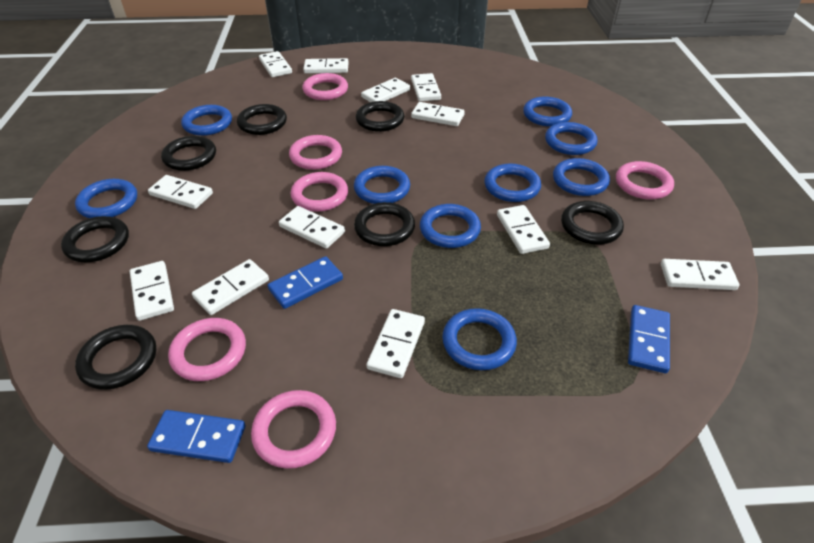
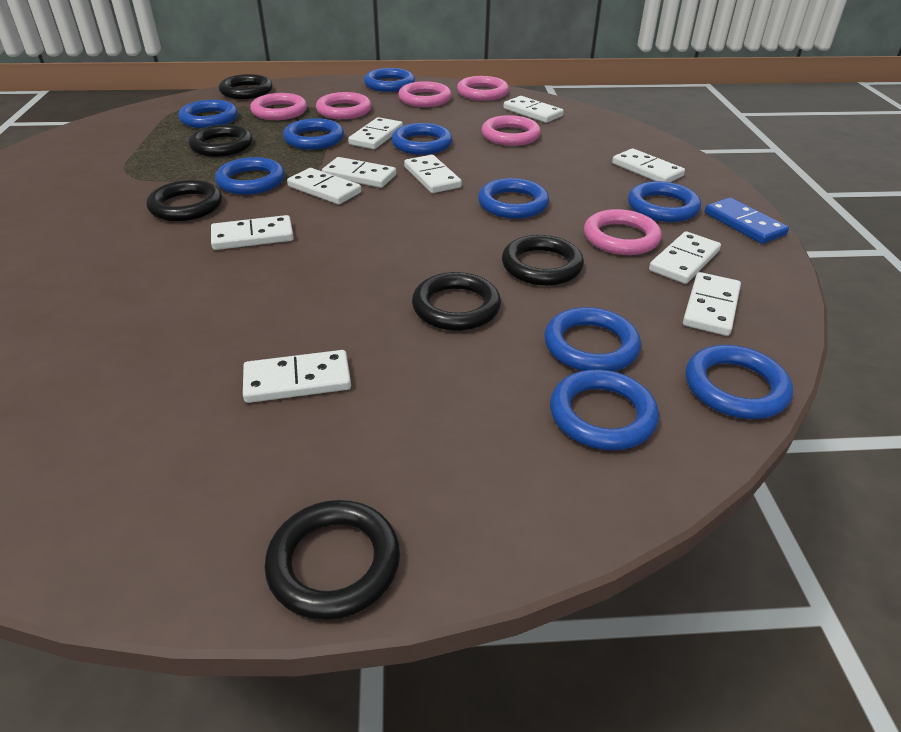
black ring: 7 -> 6
blue domino: 3 -> 1
blue ring: 9 -> 10
white domino: 12 -> 10

